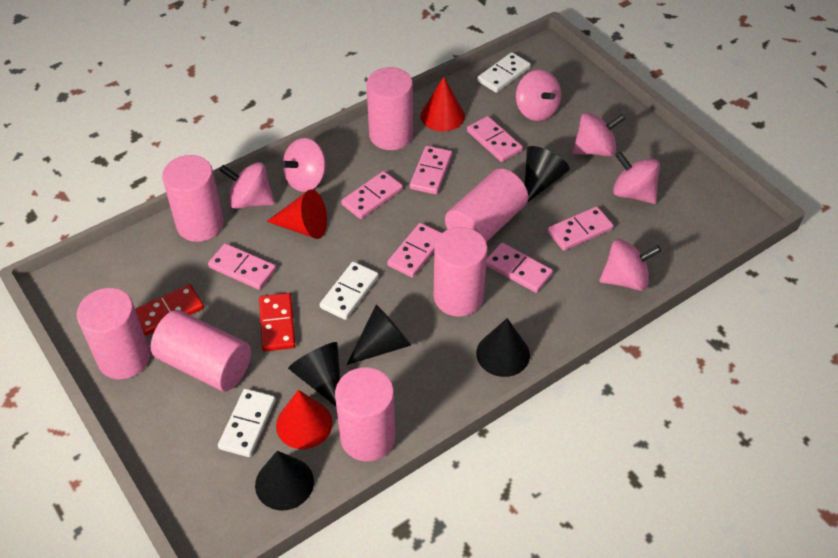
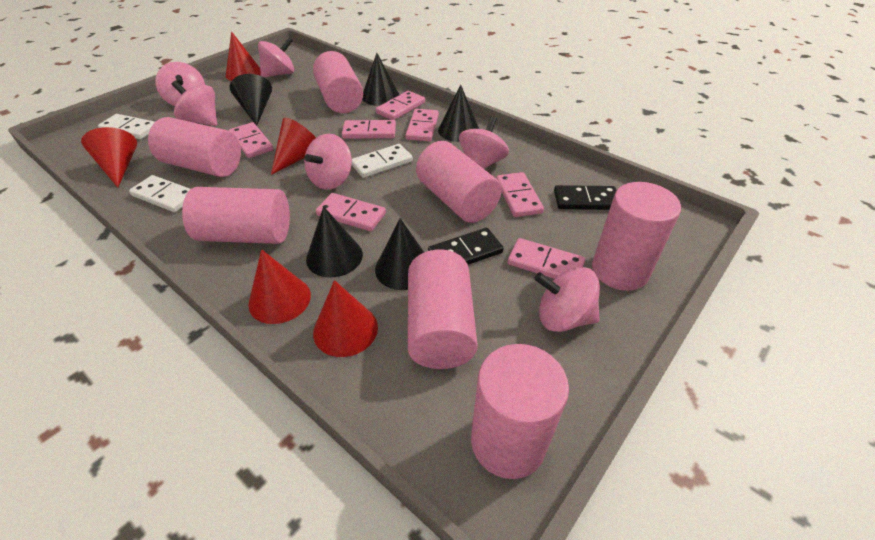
black domino: 0 -> 2
red cone: 3 -> 5
red domino: 2 -> 0

